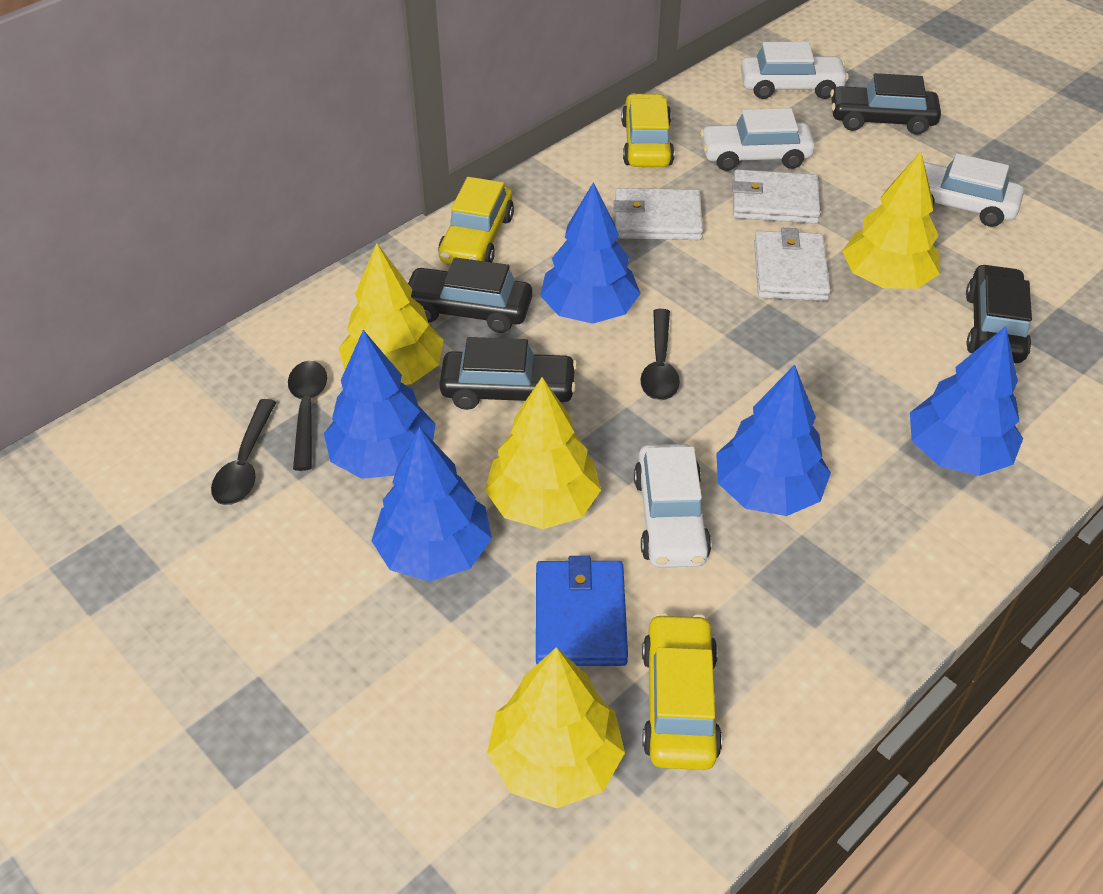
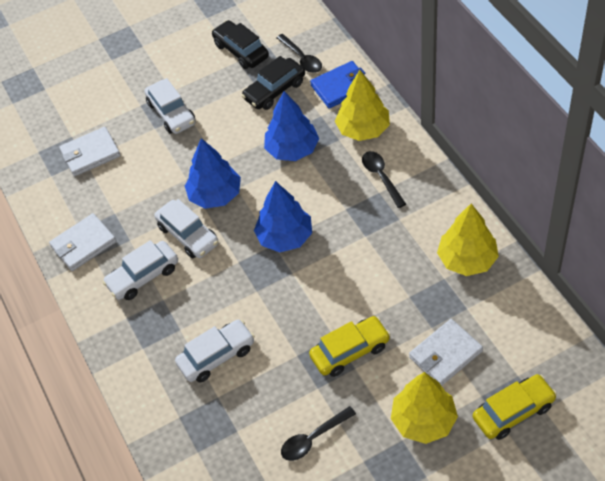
black car: 4 -> 2
blue tree: 5 -> 3
yellow car: 3 -> 2
yellow tree: 4 -> 3

